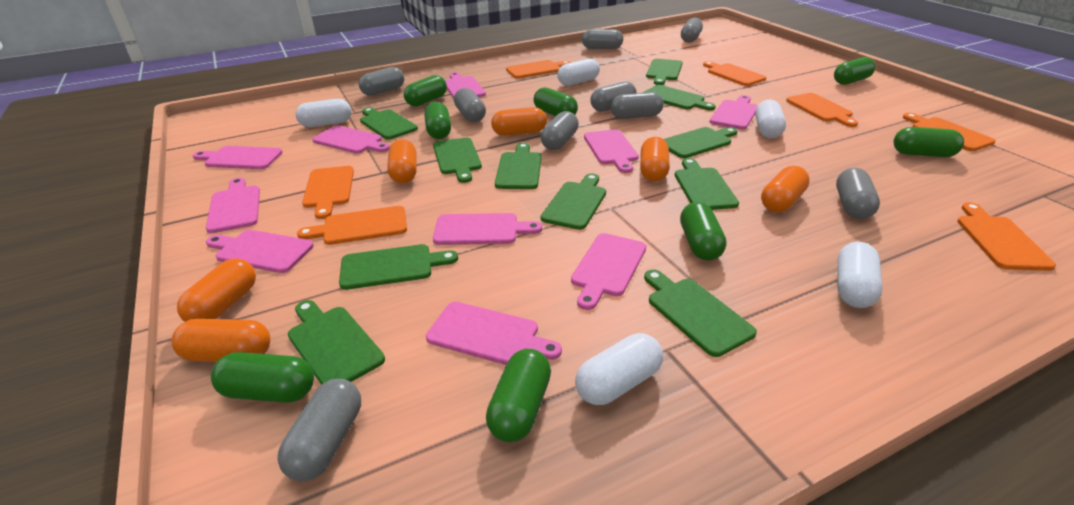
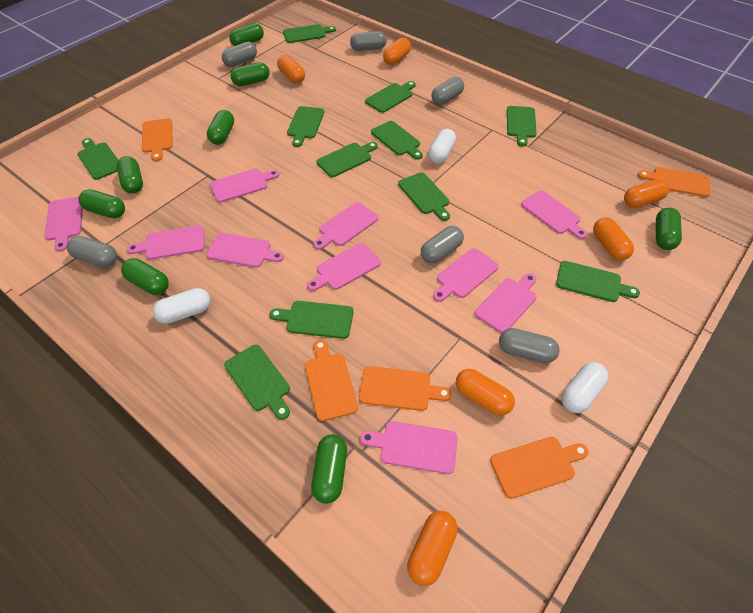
grey capsule: 9 -> 6
orange cutting board: 7 -> 5
white capsule: 5 -> 3

